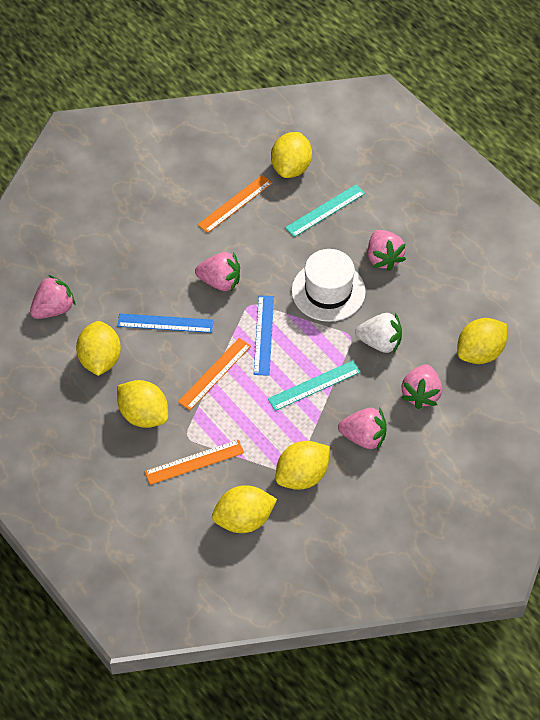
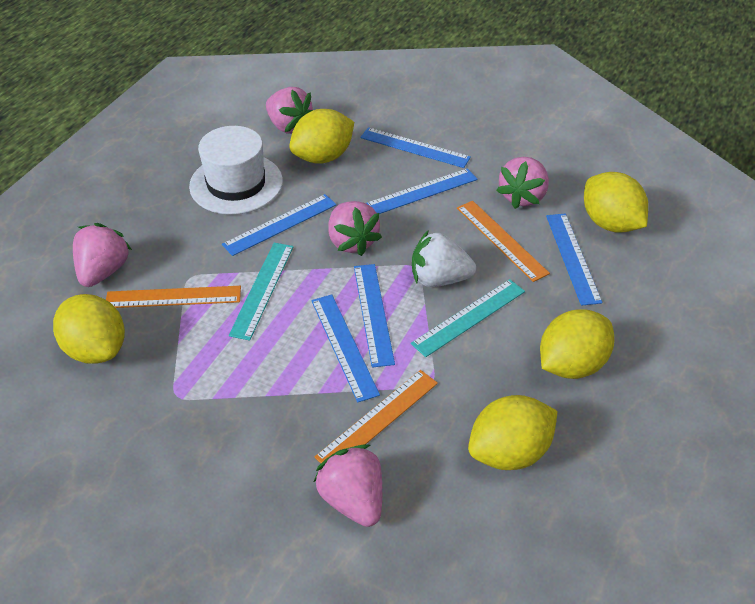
blue ruler: 2 -> 6
yellow lemon: 6 -> 5

